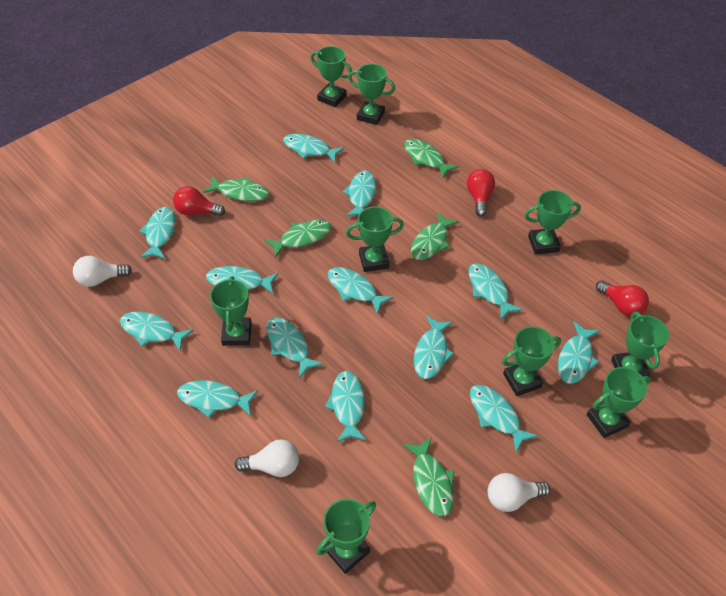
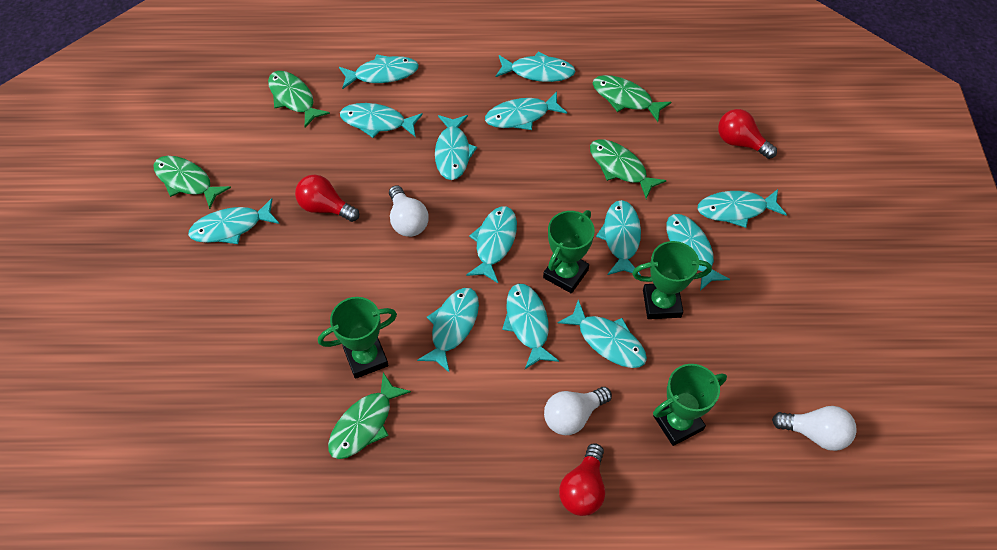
green trophy: 9 -> 4

